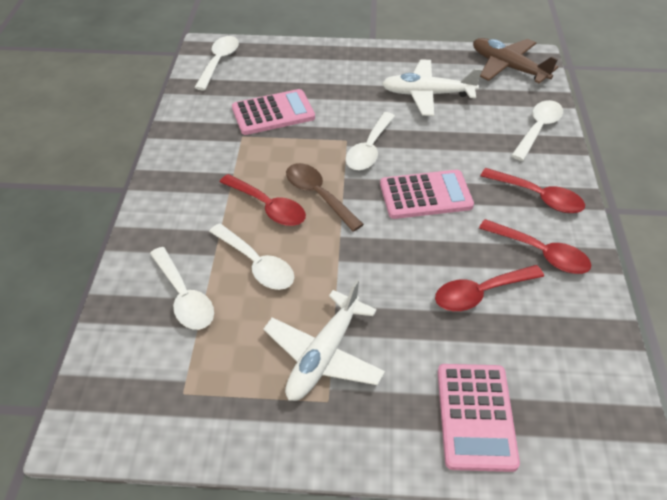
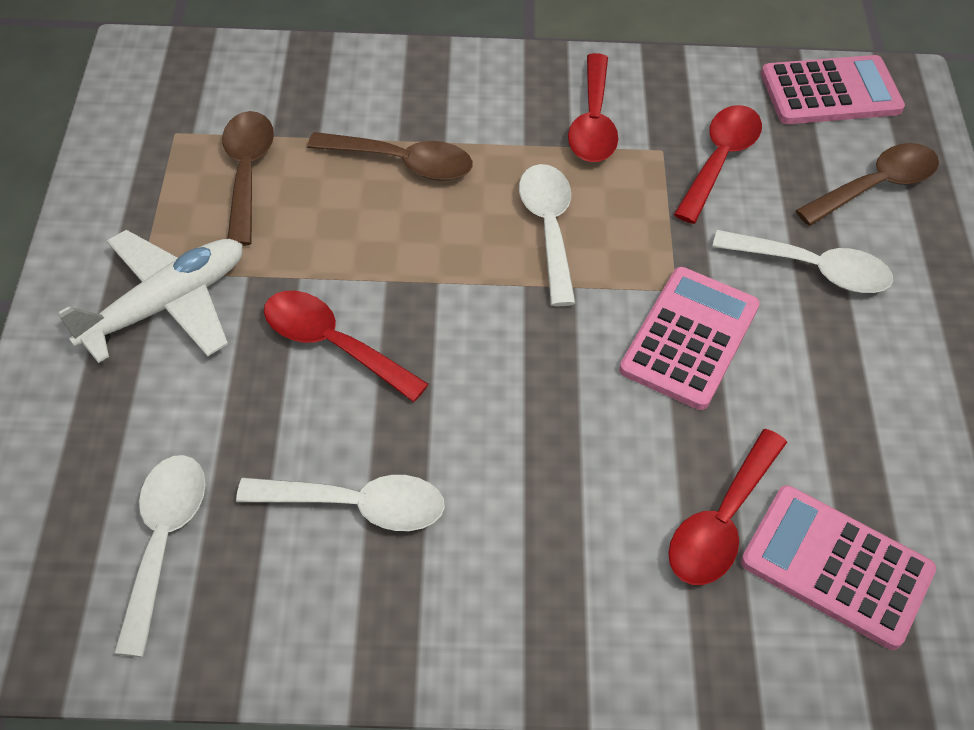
brown plane: 1 -> 0
brown spoon: 1 -> 3
white plane: 2 -> 1
white spoon: 5 -> 4

